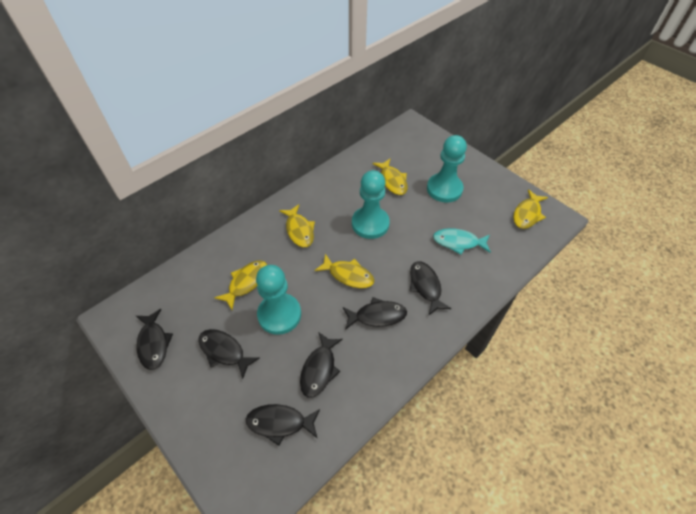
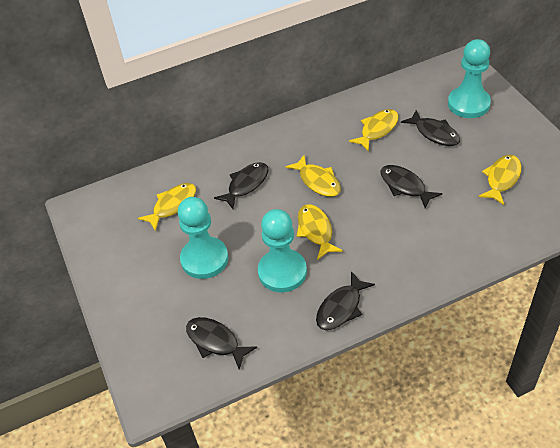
black fish: 6 -> 5
turquoise fish: 1 -> 0

